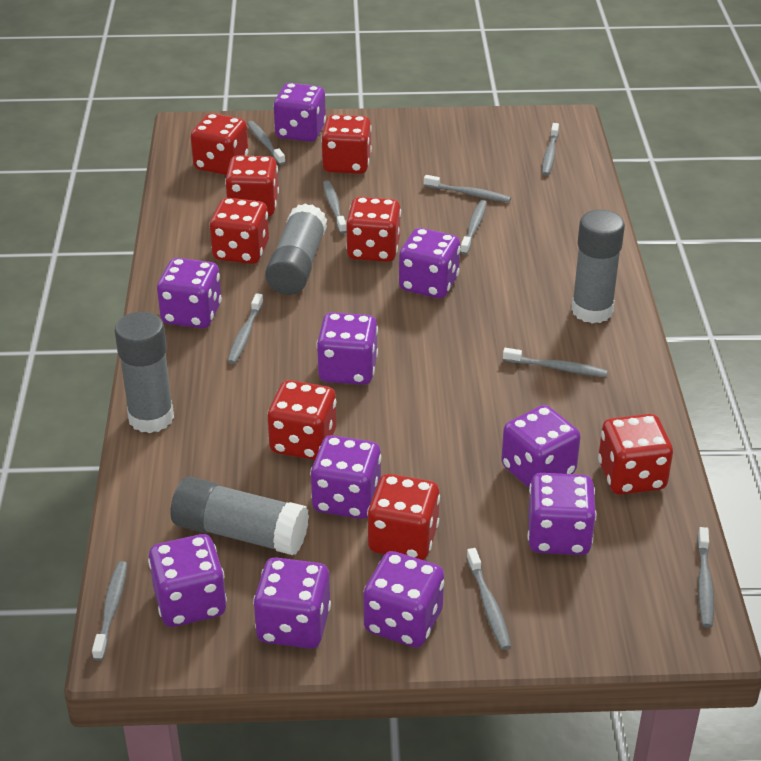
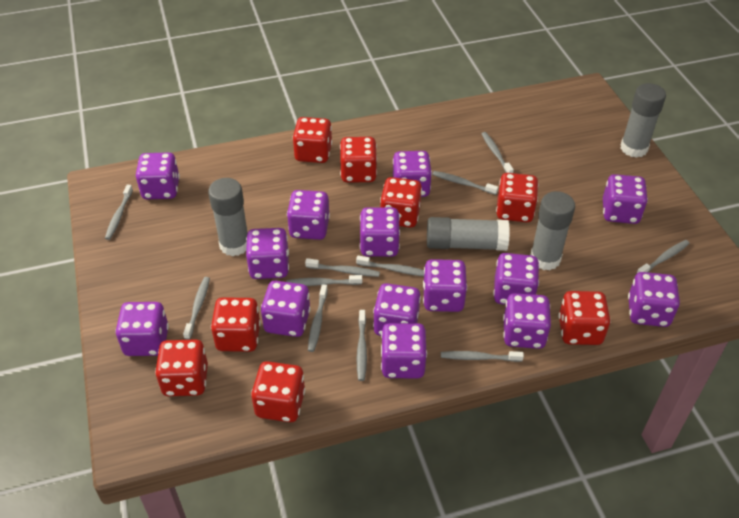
grey toothbrush: 10 -> 11
purple dice: 10 -> 14

